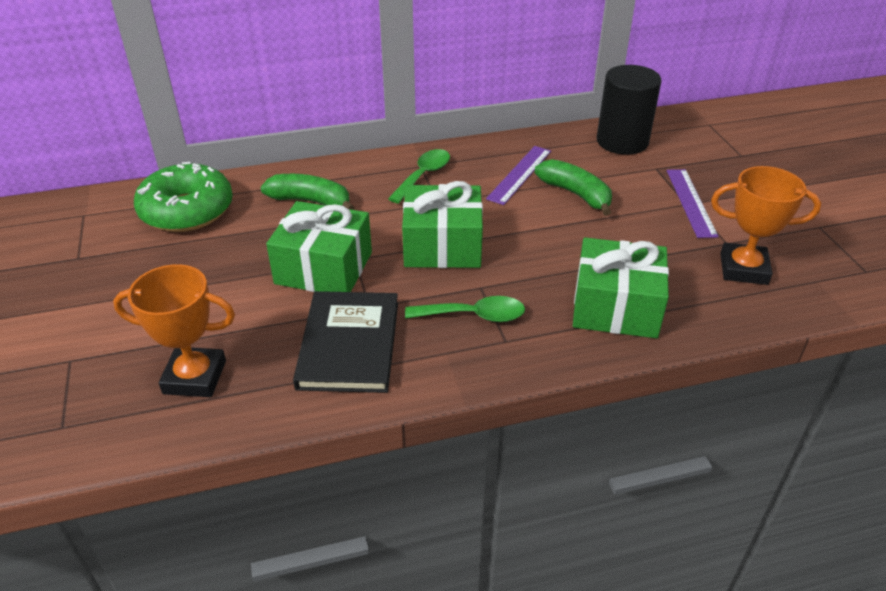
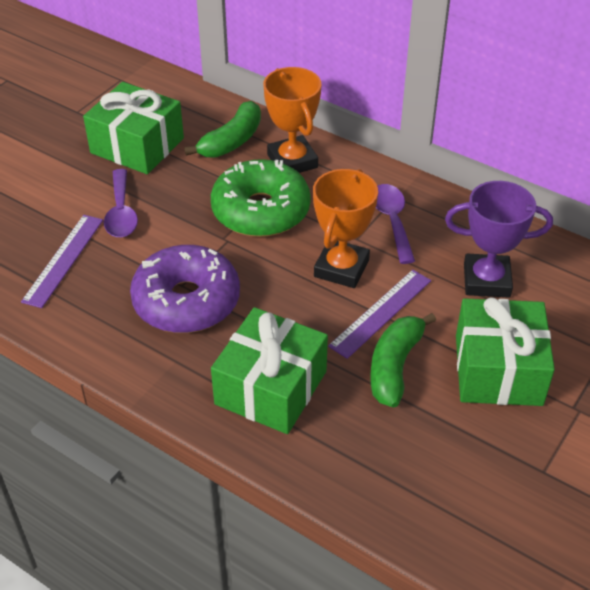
black book: 1 -> 0
black cylinder: 1 -> 0
green spoon: 2 -> 0
purple donut: 0 -> 1
purple spoon: 0 -> 2
purple trophy: 0 -> 1

